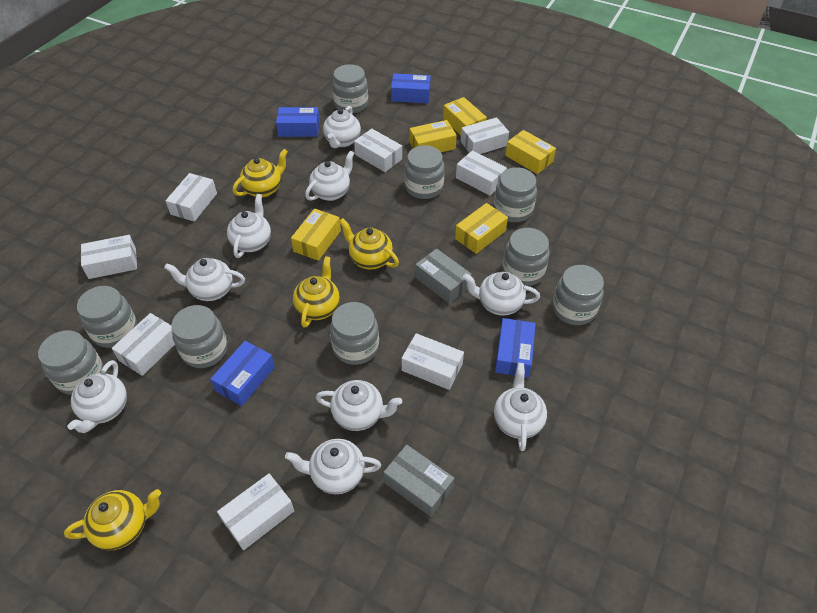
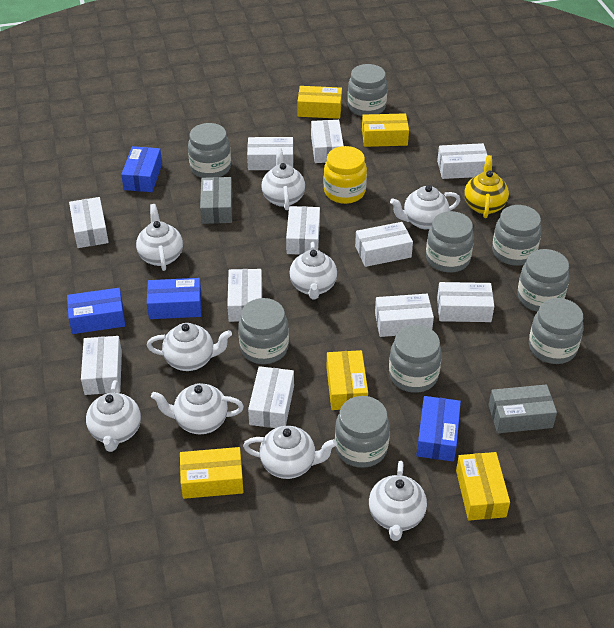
white box: 8 -> 11
yellow jar: 0 -> 1
yellow teapot: 4 -> 1

